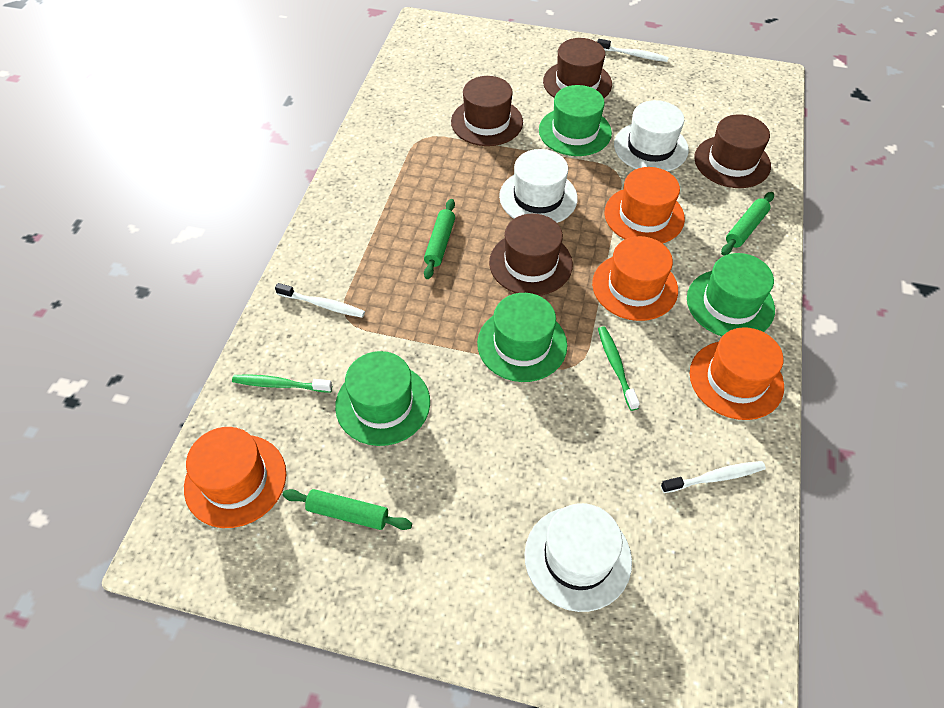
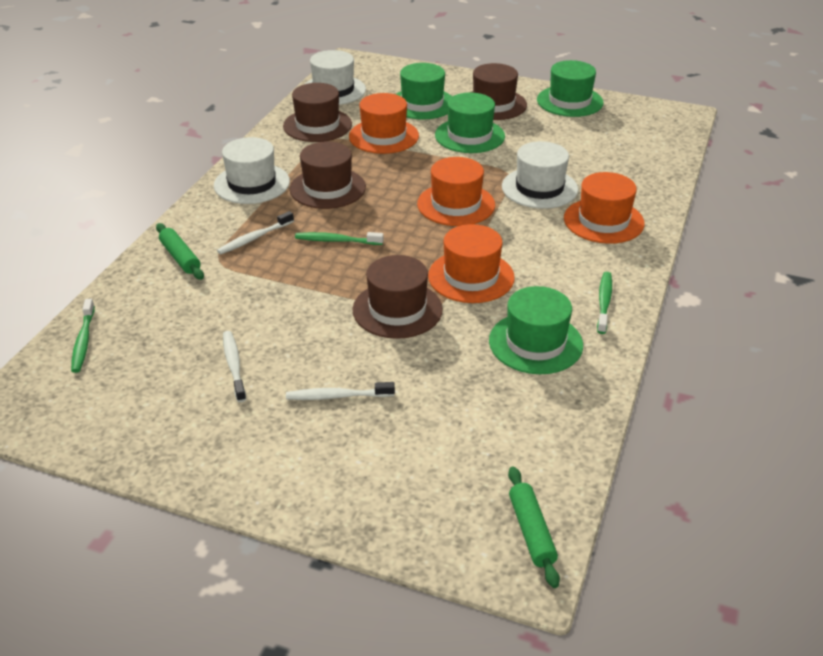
green rolling pin: 3 -> 2
green toothbrush: 2 -> 3

